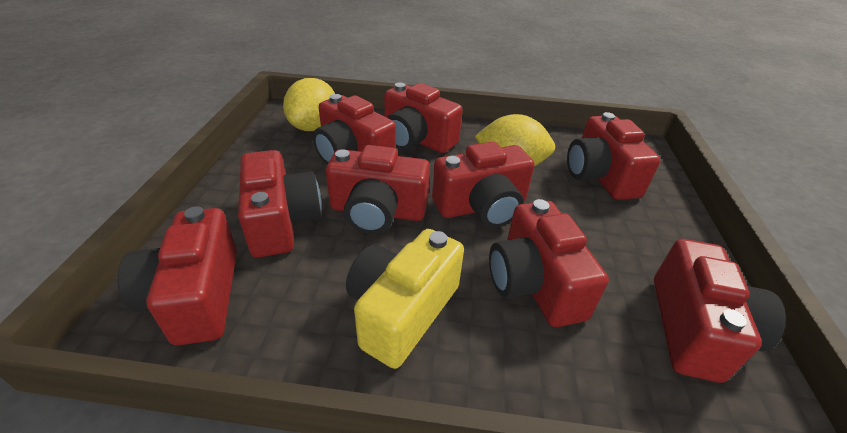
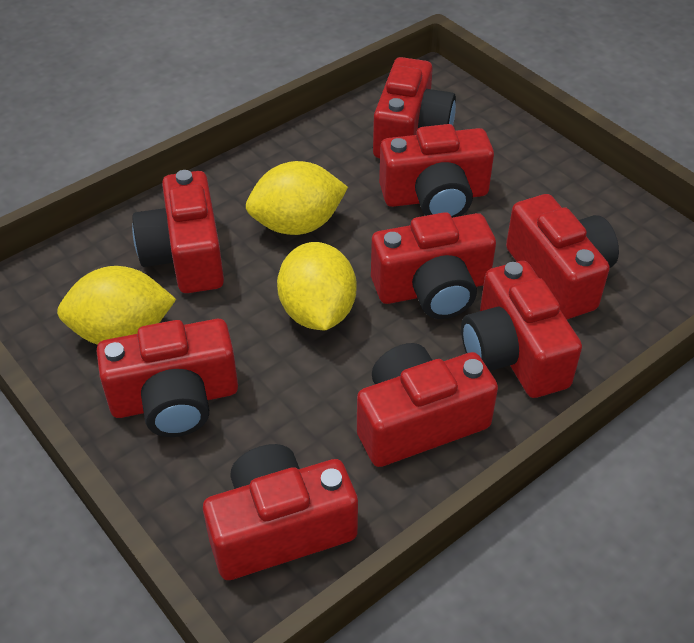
yellow camera: 1 -> 0
yellow lemon: 2 -> 3

